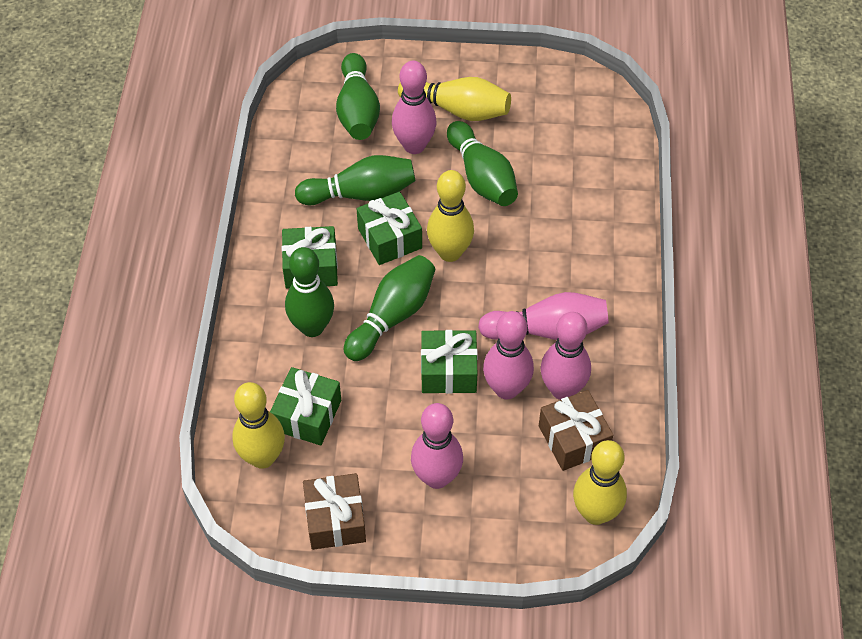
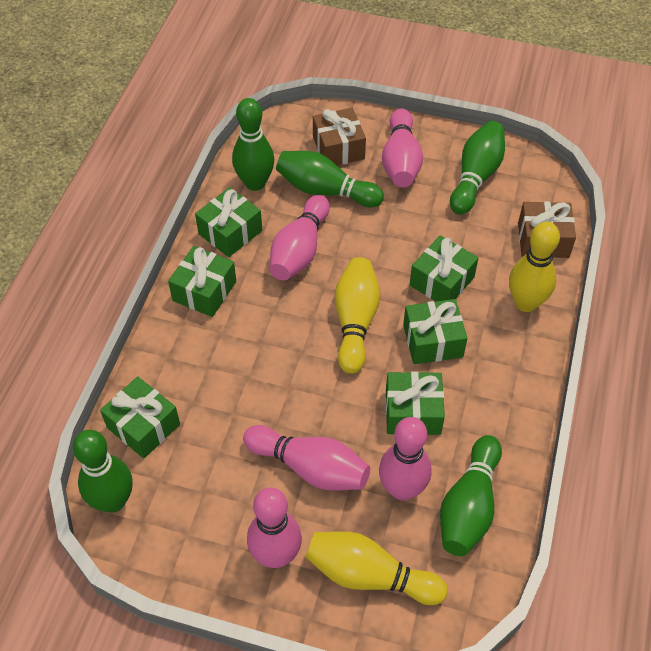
green gift: 4 -> 6
yellow bowling pin: 4 -> 3

